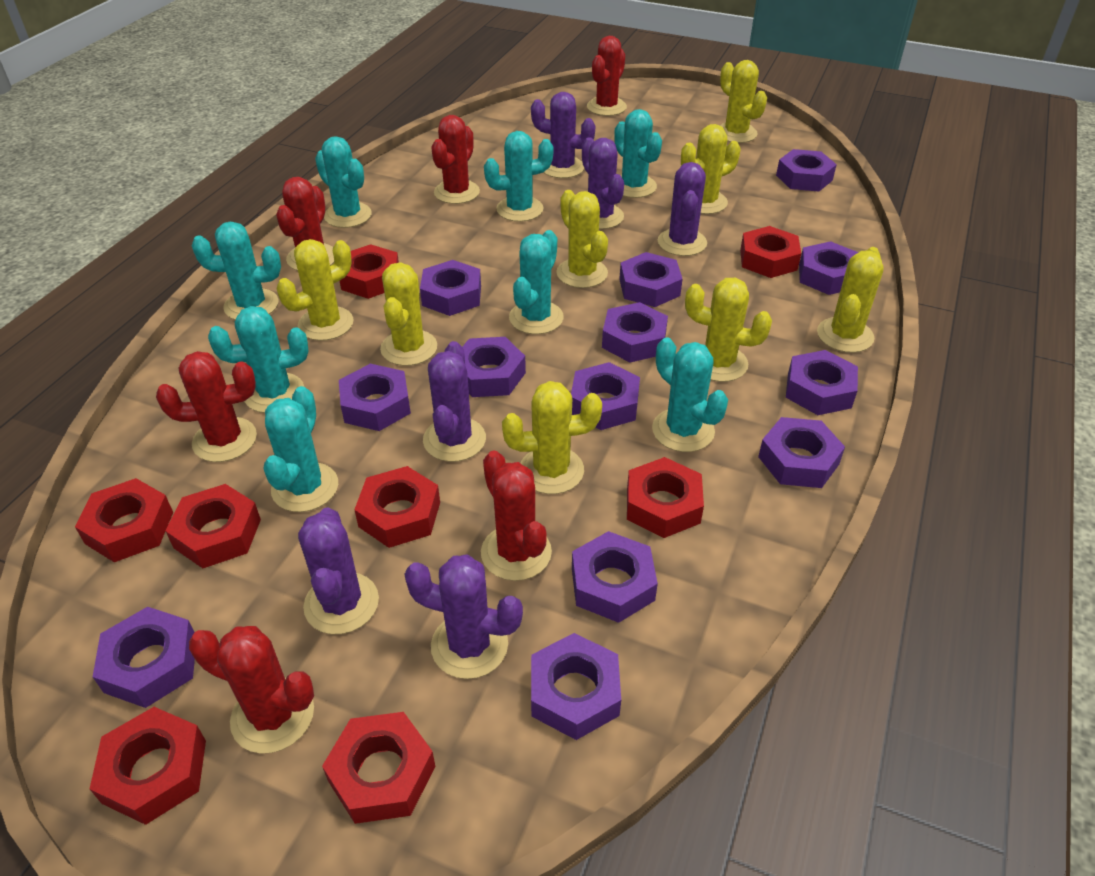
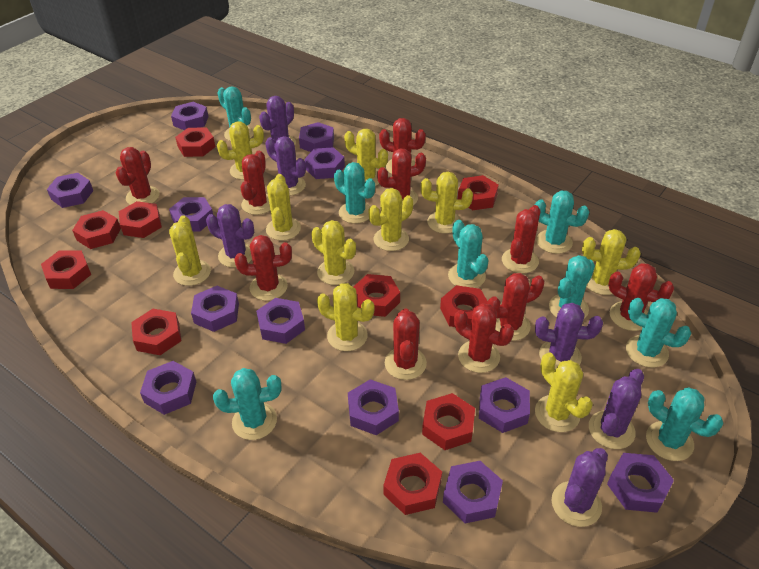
purple nut: 13 -> 12
red cactus: 6 -> 10
red nut: 8 -> 10
yellow cactus: 8 -> 10

